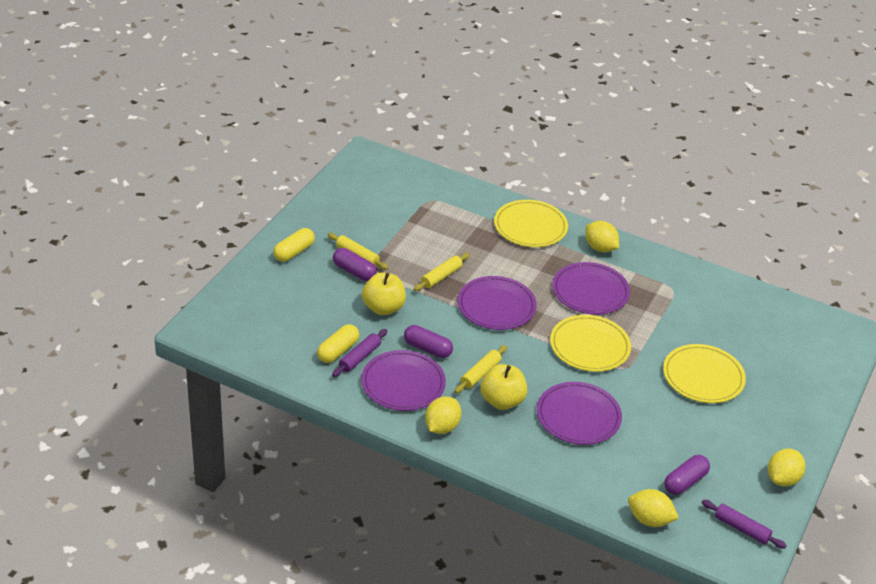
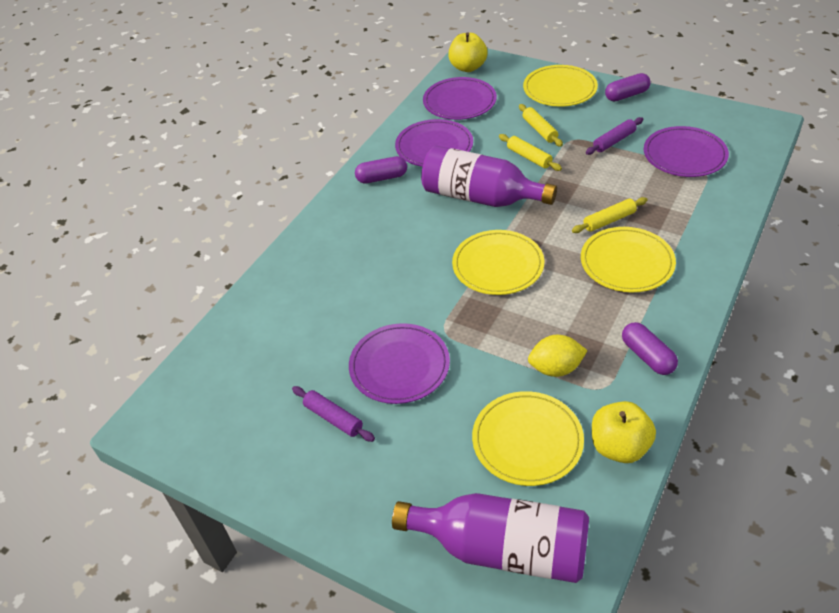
purple bottle: 0 -> 2
yellow capsule: 2 -> 0
yellow lemon: 4 -> 1
yellow plate: 3 -> 4

